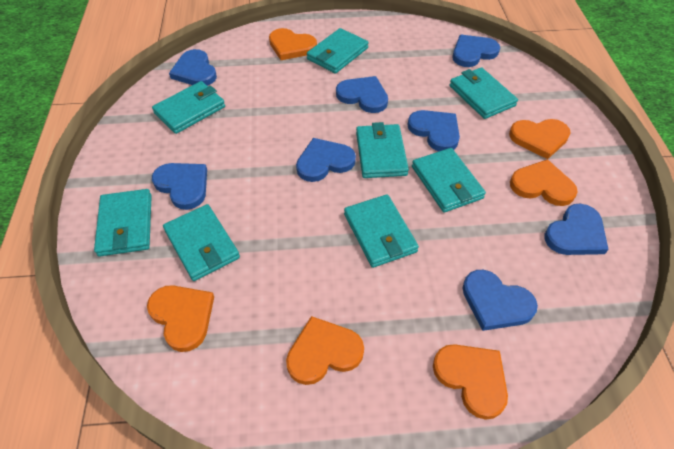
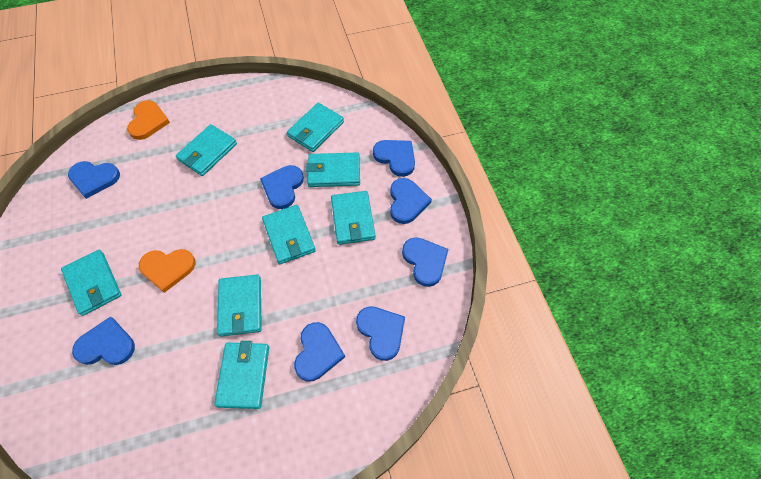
orange heart: 6 -> 2

